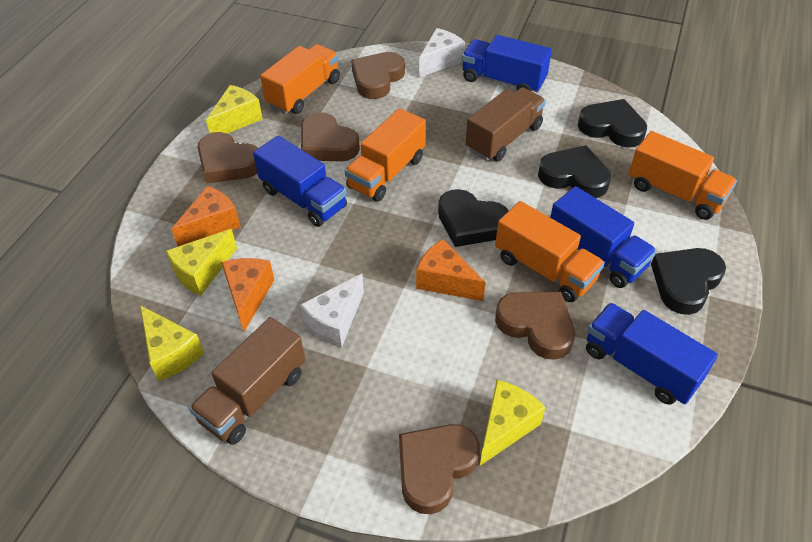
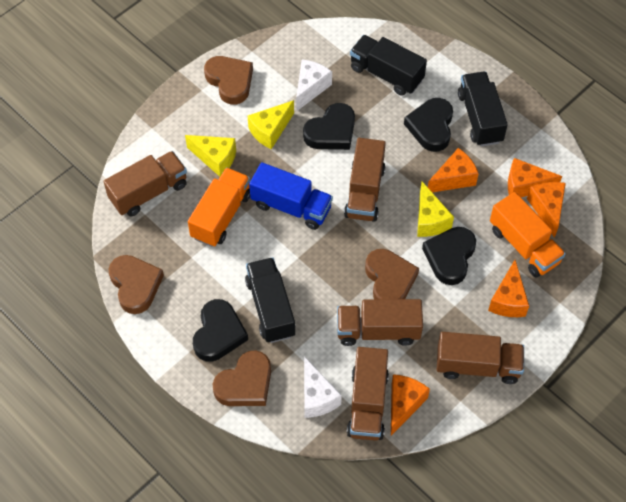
black truck: 0 -> 3
blue truck: 4 -> 1
brown heart: 5 -> 4
brown truck: 2 -> 5
orange cheese: 3 -> 5
orange truck: 4 -> 2
yellow cheese: 4 -> 3

